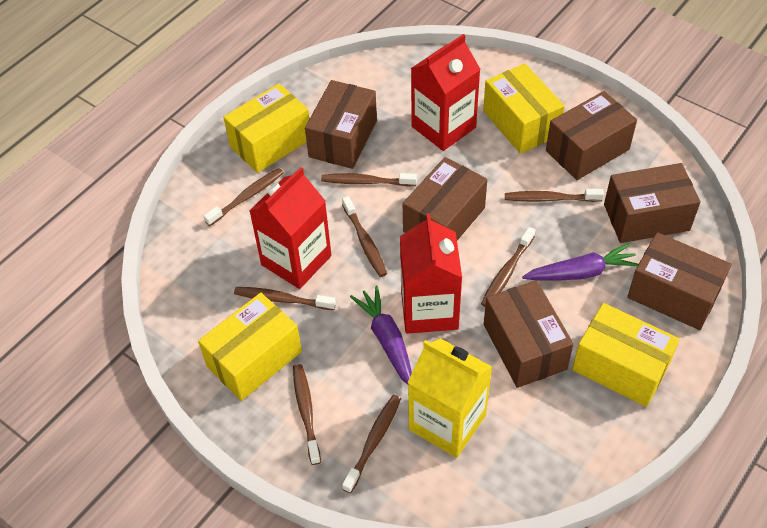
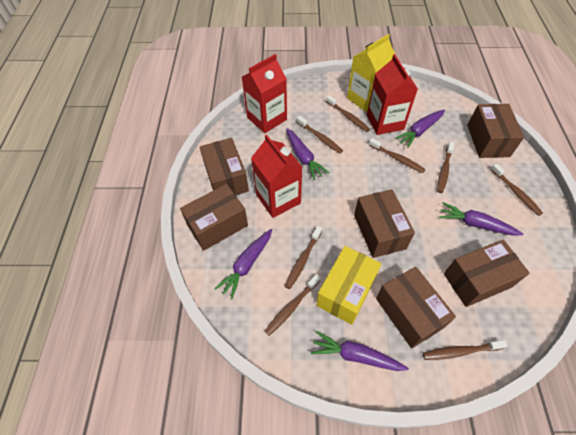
purple carrot: 2 -> 5
yellow box: 4 -> 1

